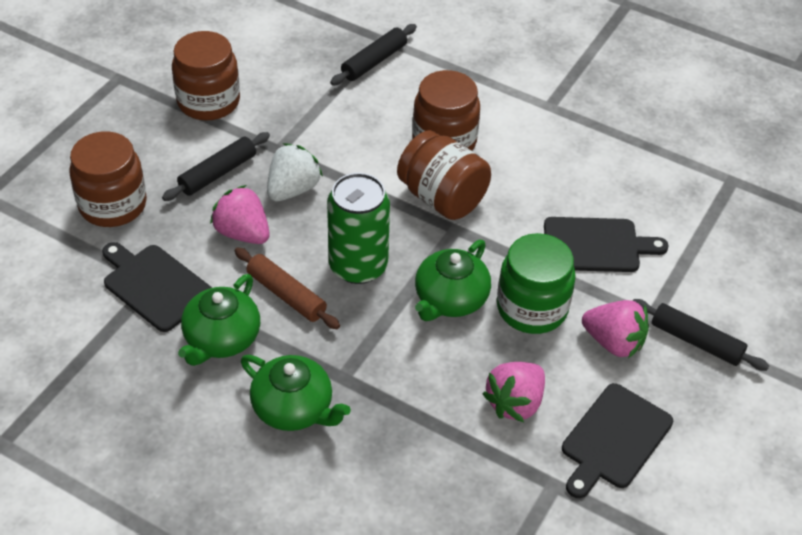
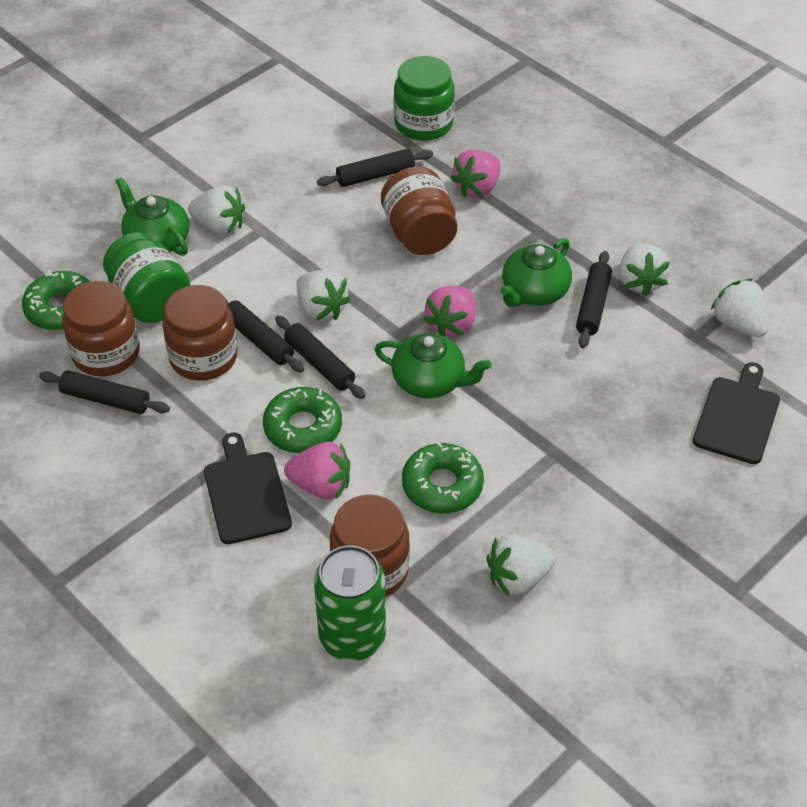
black cutting board: 3 -> 2
black rolling pin: 3 -> 5
brown rolling pin: 1 -> 0
green donut: 0 -> 3
green jar: 1 -> 2
white strawberry: 1 -> 5

